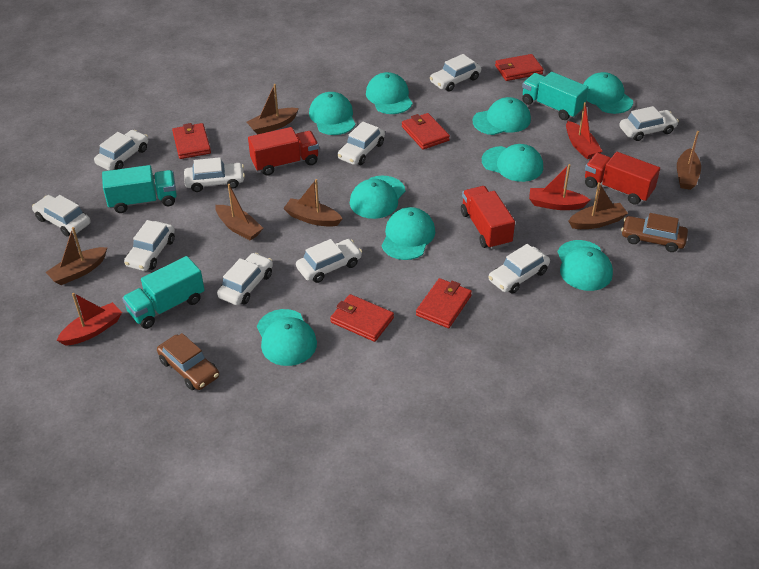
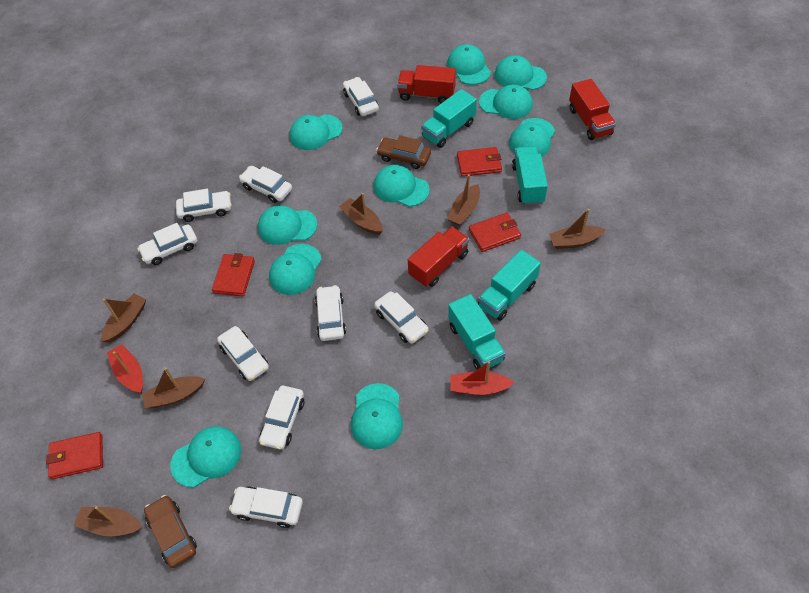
red boat: 3 -> 2
red wallet: 5 -> 4
turquoise cap: 9 -> 10
turquoise truck: 3 -> 4
white car: 10 -> 9

